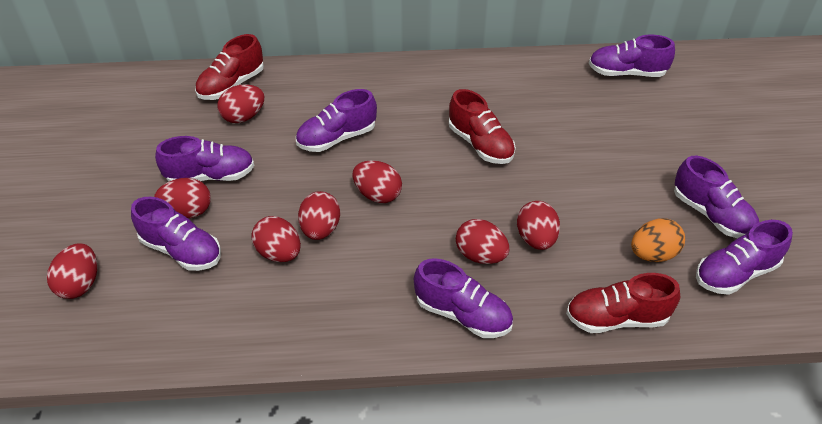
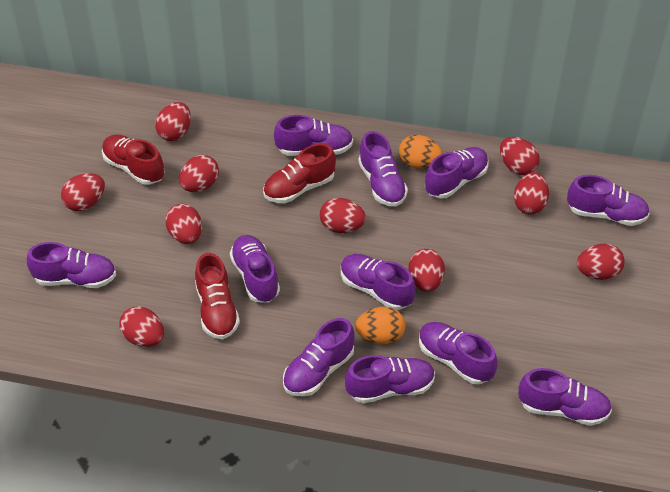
orange egg: 1 -> 2
purple shoe: 7 -> 11
red egg: 8 -> 10

